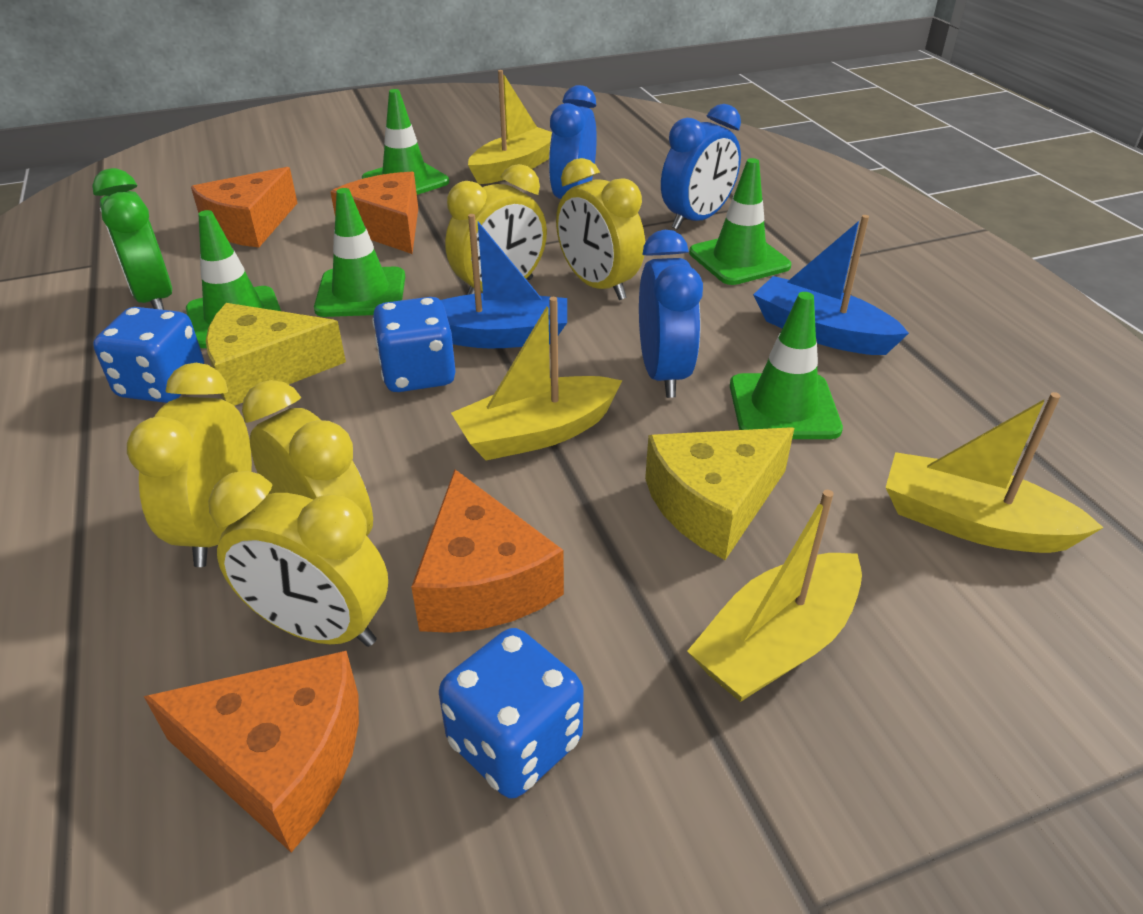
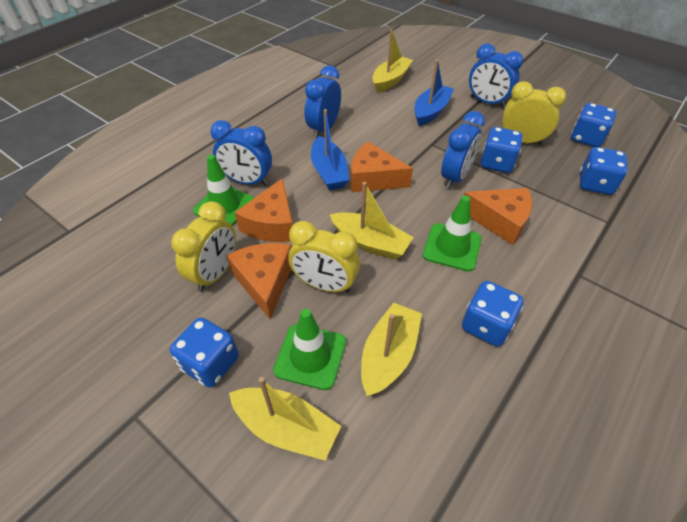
blue clock: 3 -> 4
blue dice: 3 -> 5
green clock: 1 -> 0
green traffic cone: 5 -> 3
yellow cheese: 2 -> 0
yellow clock: 5 -> 3

